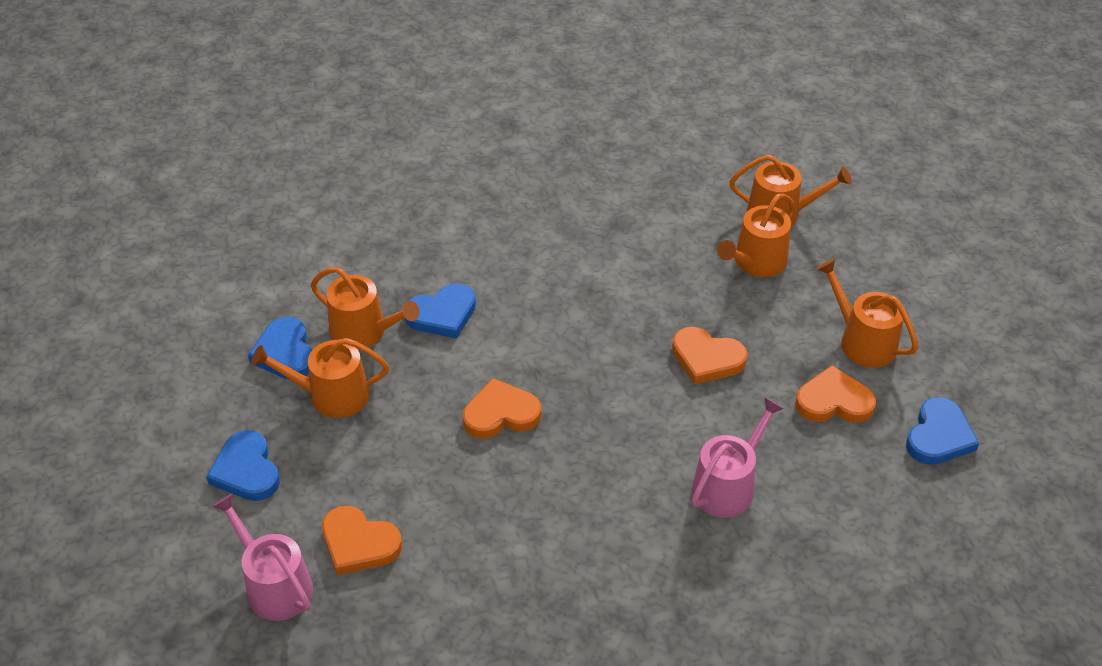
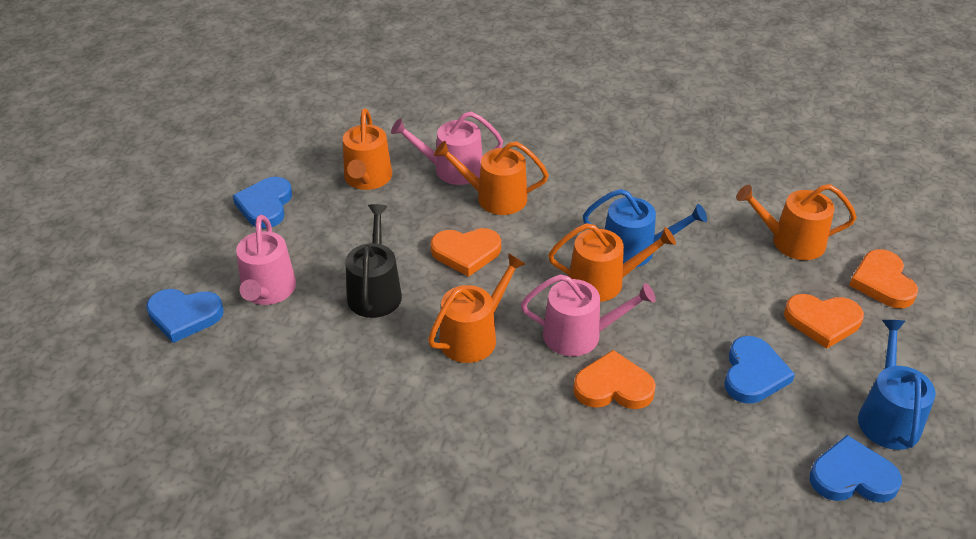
black watering can: 0 -> 1
blue watering can: 0 -> 2
pink watering can: 2 -> 3

